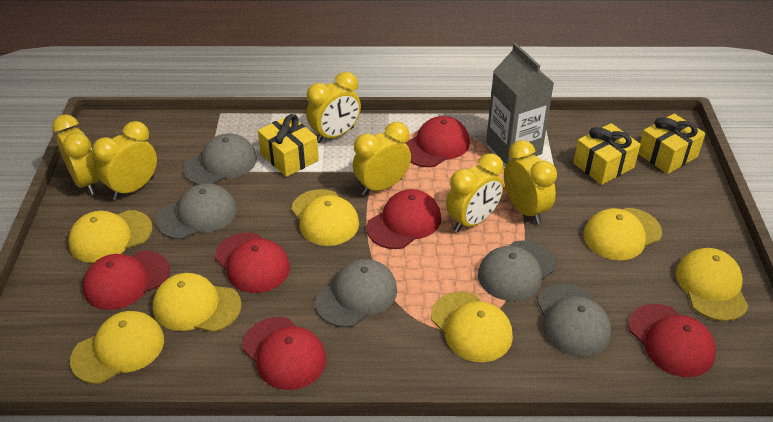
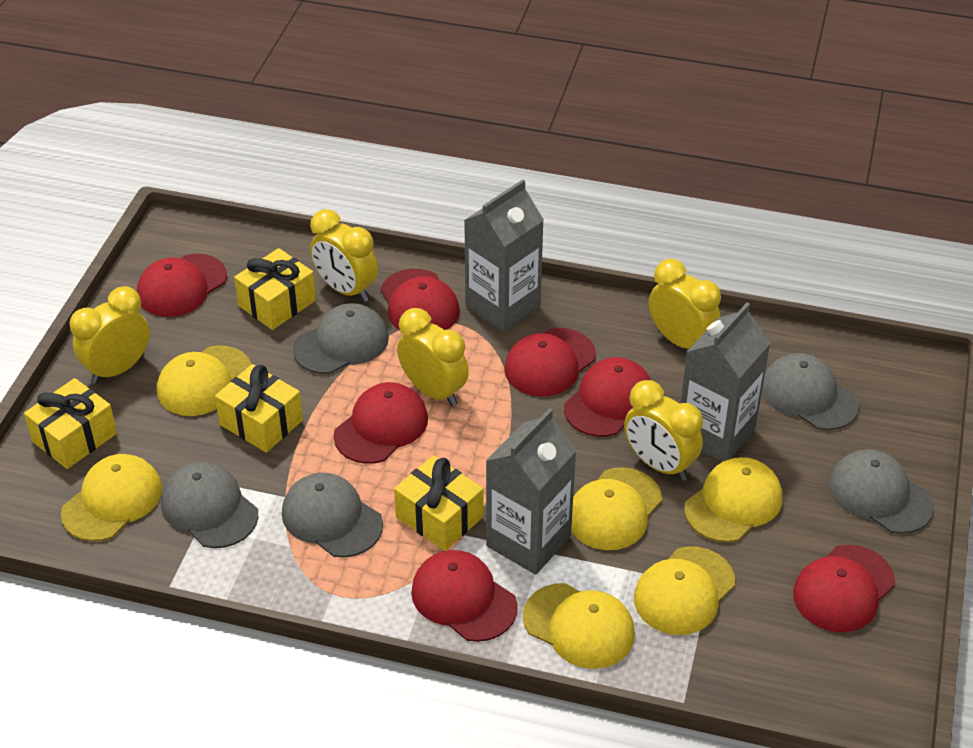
grey carton: 1 -> 3
red cap: 6 -> 7
yellow cap: 7 -> 6
yellow clock: 6 -> 5
yellow gift: 3 -> 4

